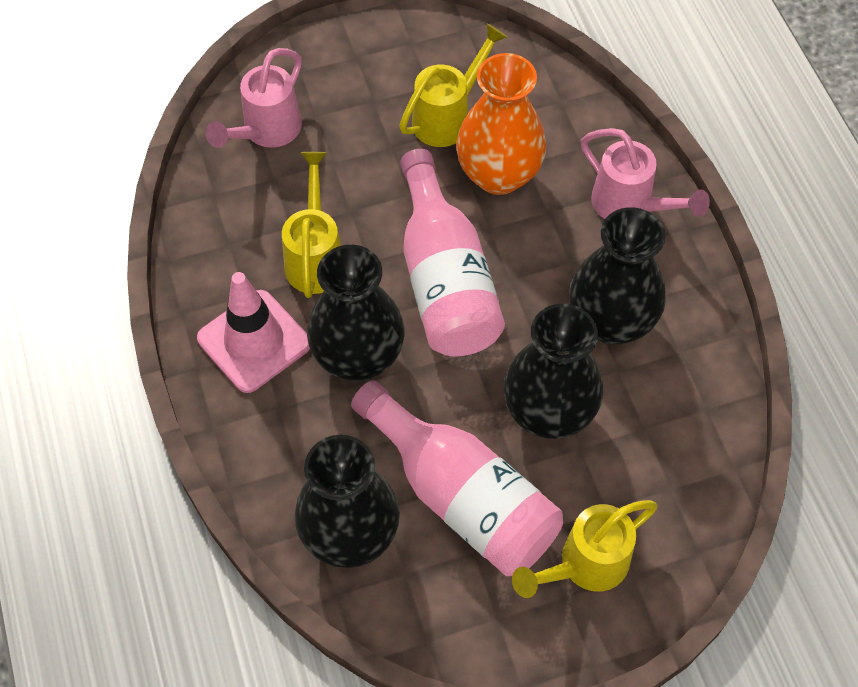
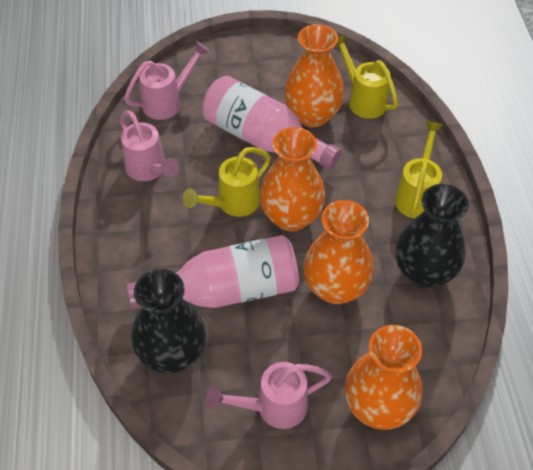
black vase: 4 -> 2
orange vase: 1 -> 4
pink traffic cone: 1 -> 0
pink watering can: 2 -> 3

